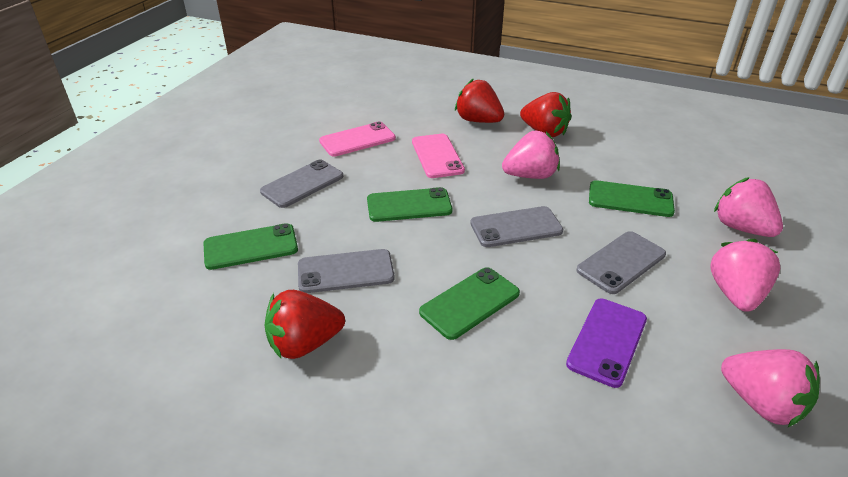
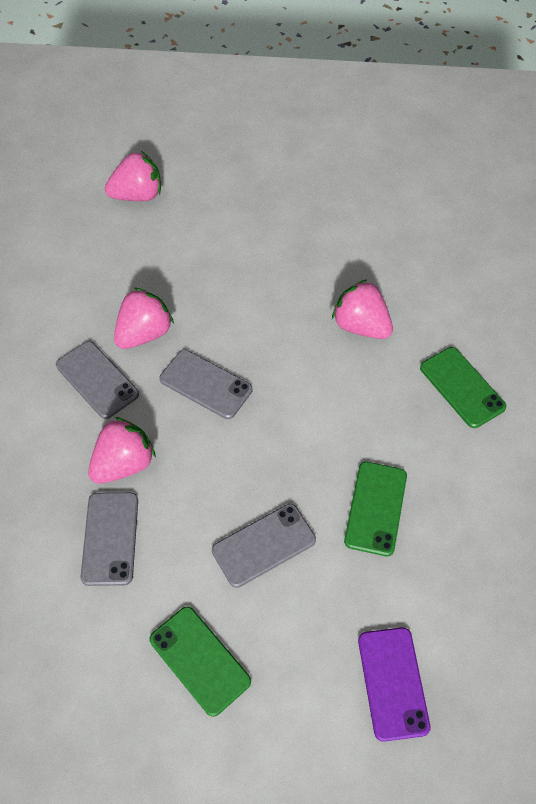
green phone: 4 -> 3
pink phone: 2 -> 0
red strawberry: 3 -> 0

